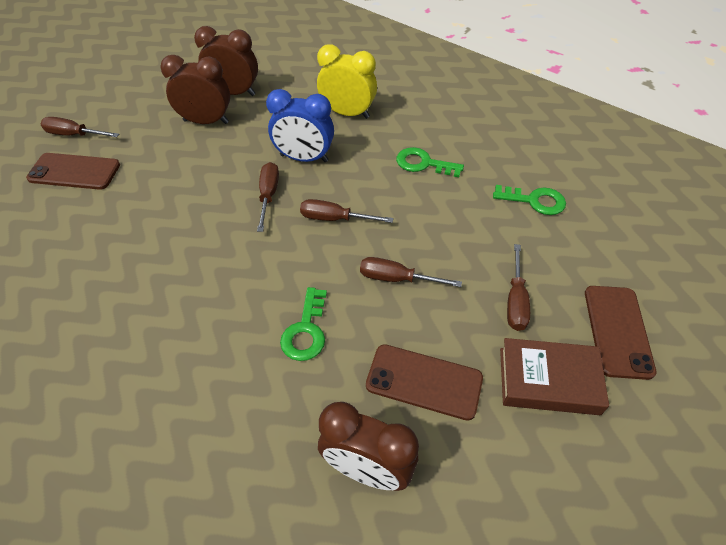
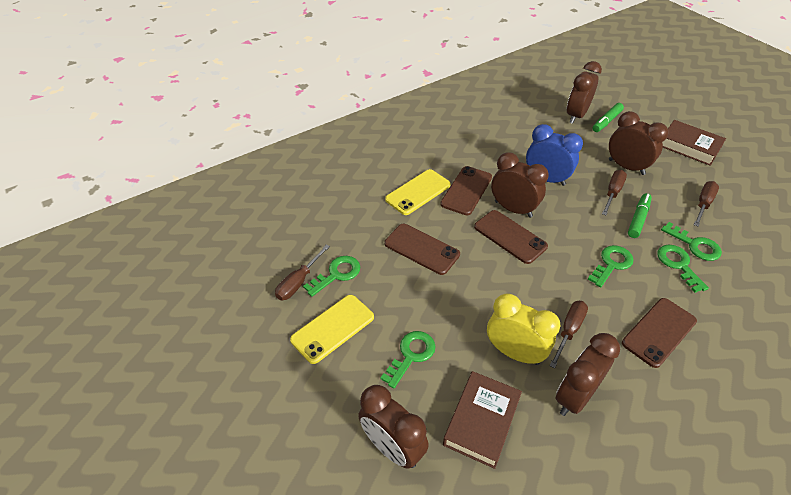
brown book: 1 -> 2
brown clock: 3 -> 5
brown phone: 3 -> 4
brown screwdriver: 5 -> 4
green key: 3 -> 5
green marker: 0 -> 2
yellow phone: 0 -> 2

